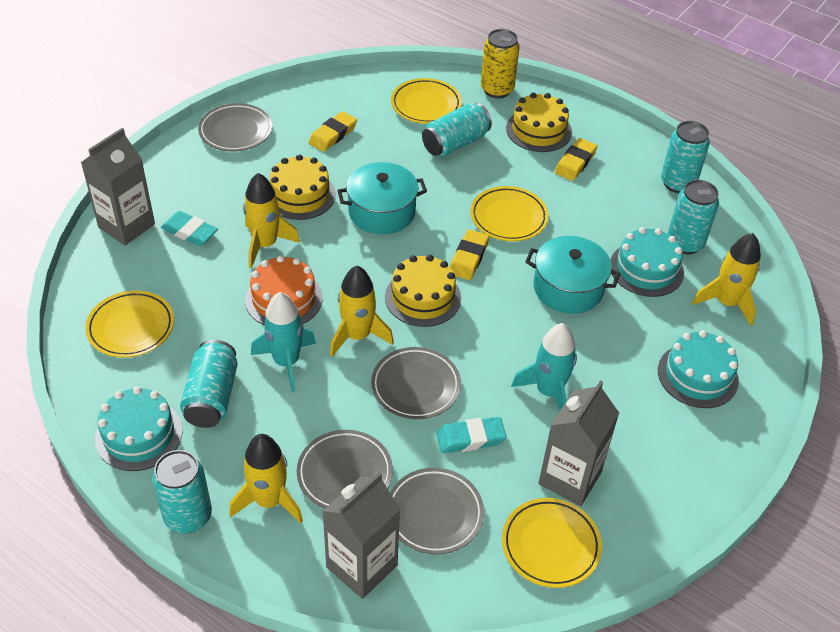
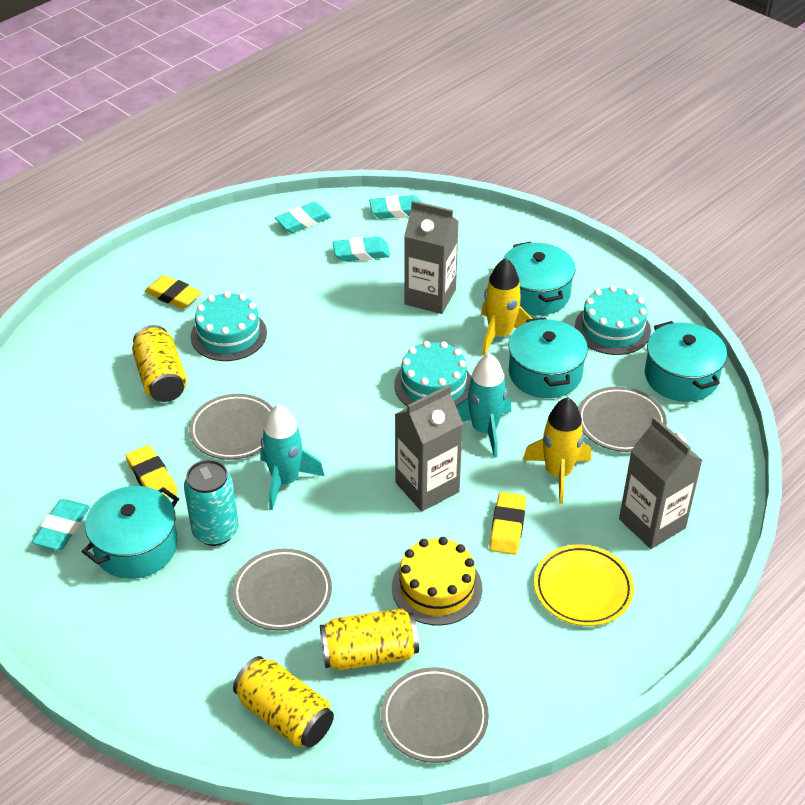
orange cake: 1 -> 0
turquoise can: 5 -> 1
turquoise eraser: 2 -> 4
turquoise pot: 2 -> 4
yellow cake: 3 -> 1
yellow can: 1 -> 3
yellow plate: 4 -> 1
yellow rocket: 4 -> 2

